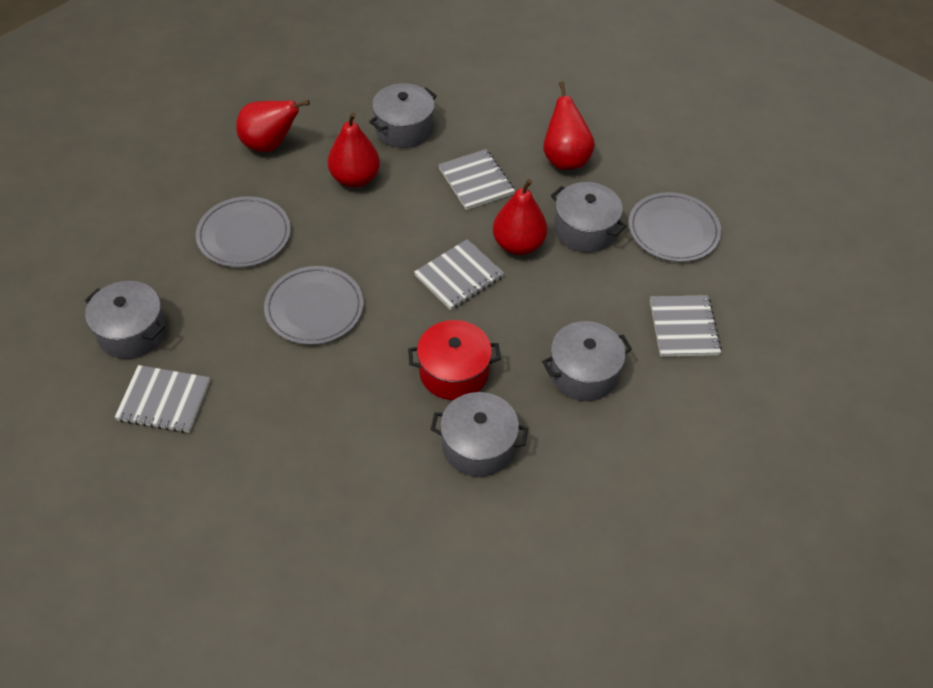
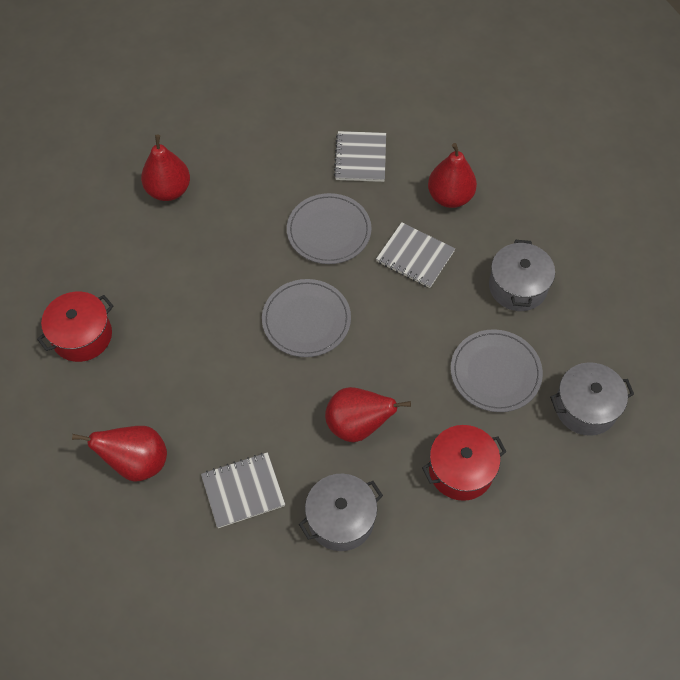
grey notebook: 4 -> 3
grey pot: 5 -> 3
red pot: 1 -> 2

